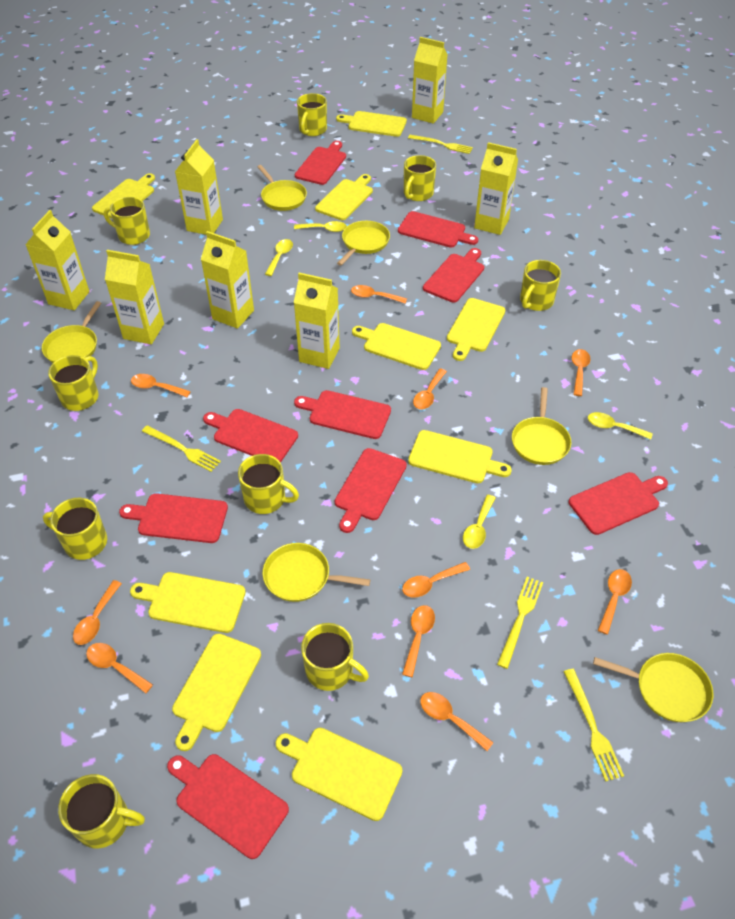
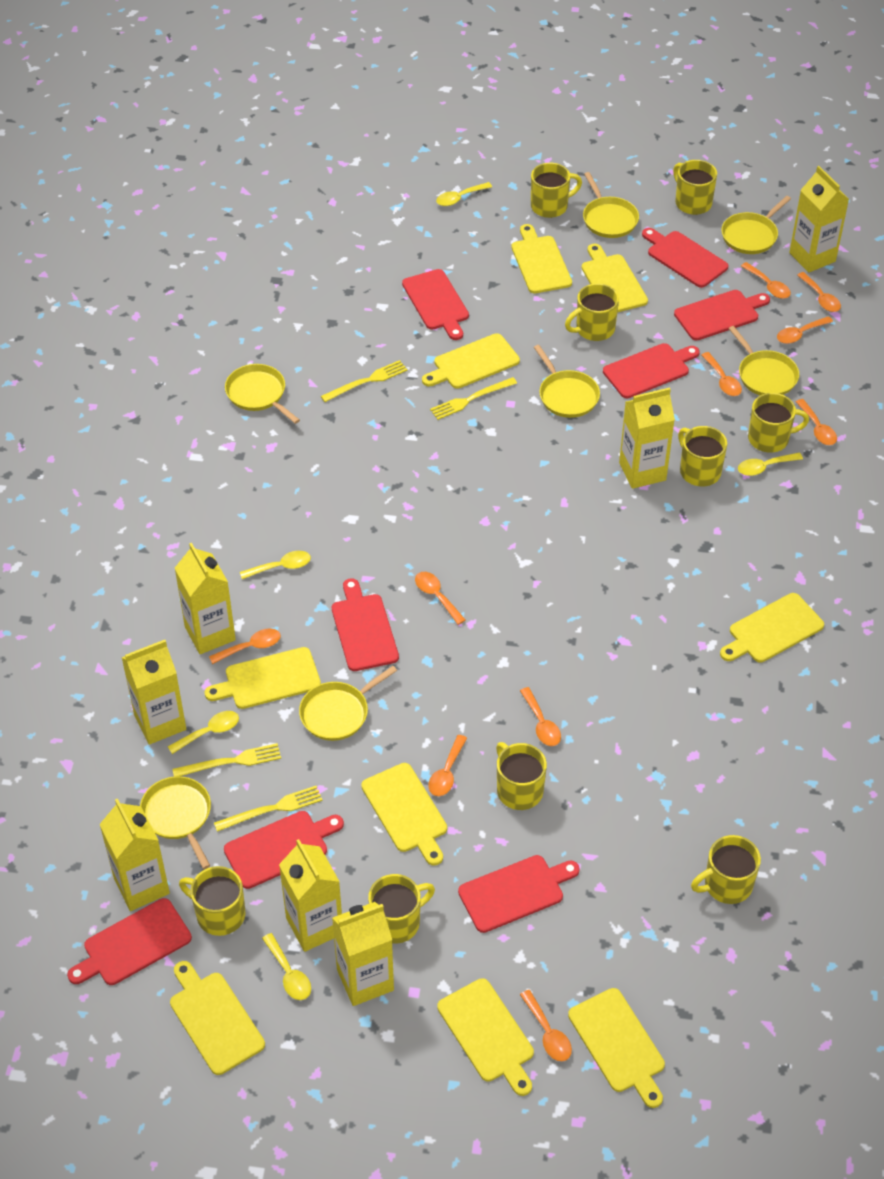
red cutting board: 9 -> 8
yellow pan: 6 -> 7
yellow spoon: 4 -> 5

